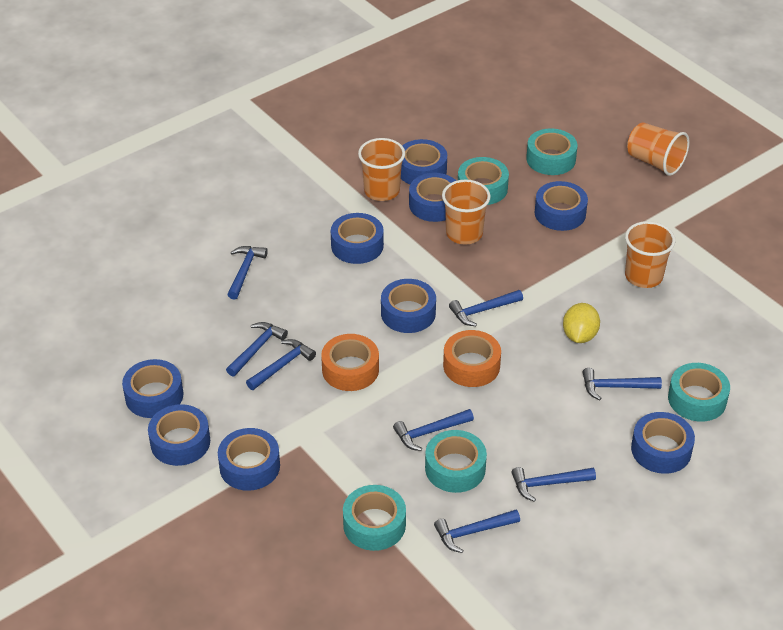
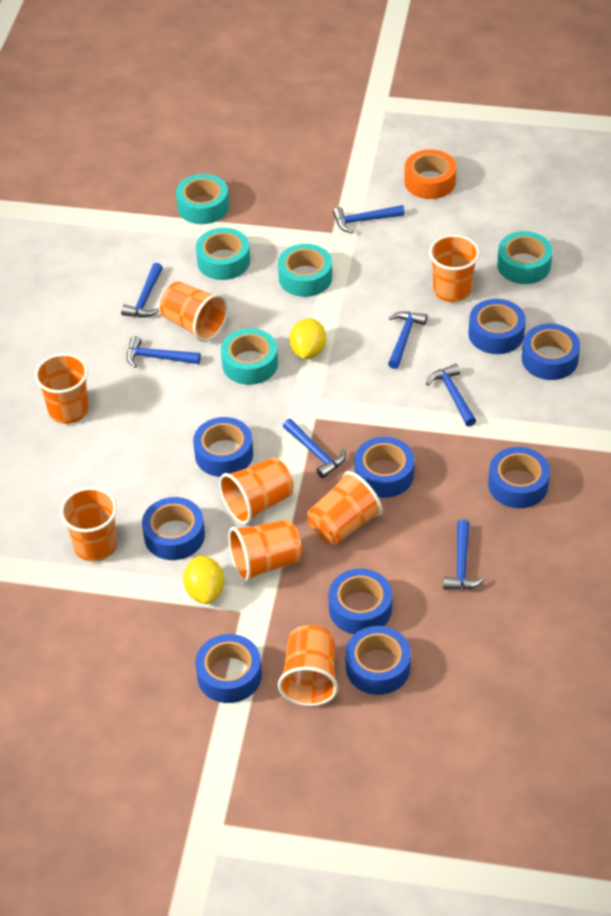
blue hammer: 8 -> 7
orange cup: 4 -> 8
orange tape: 2 -> 1
yellow lemon: 1 -> 2

